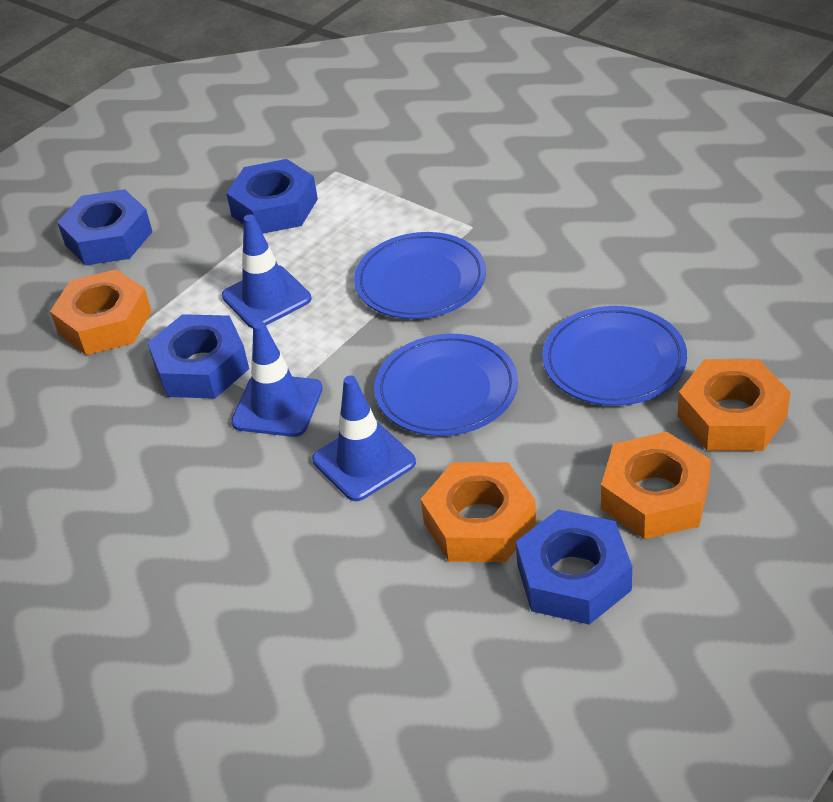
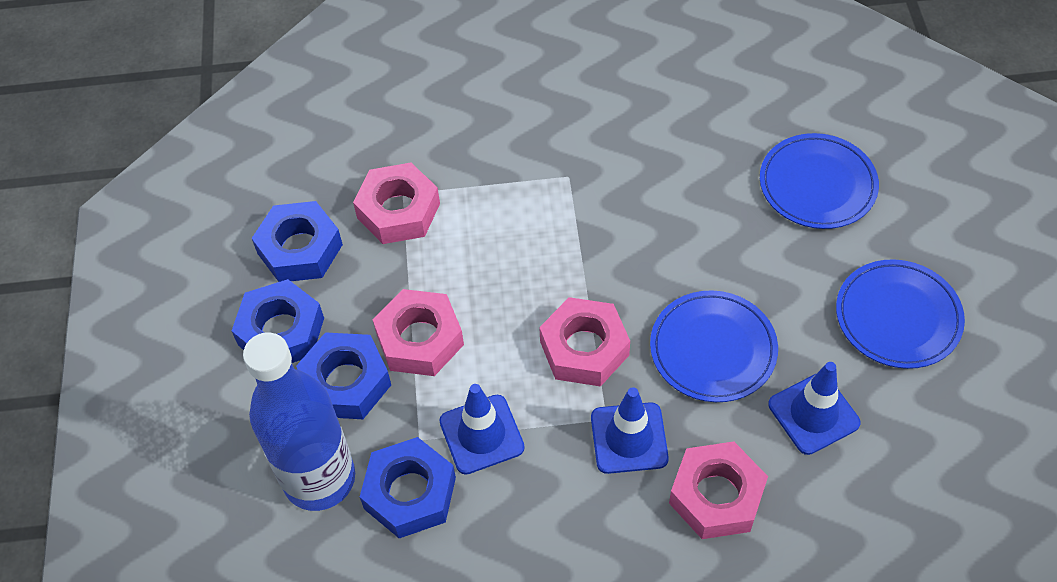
blue bottle: 0 -> 1
orange nut: 4 -> 0
pink nut: 0 -> 4

